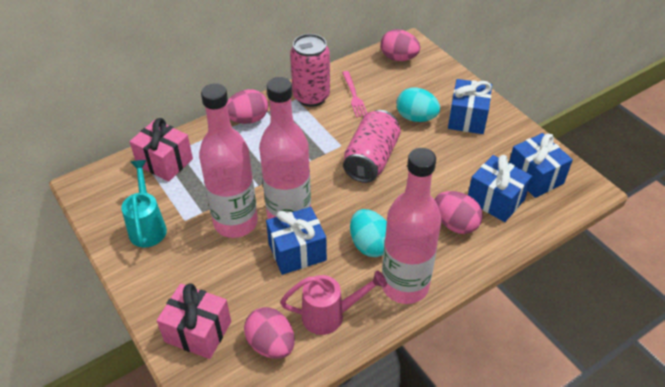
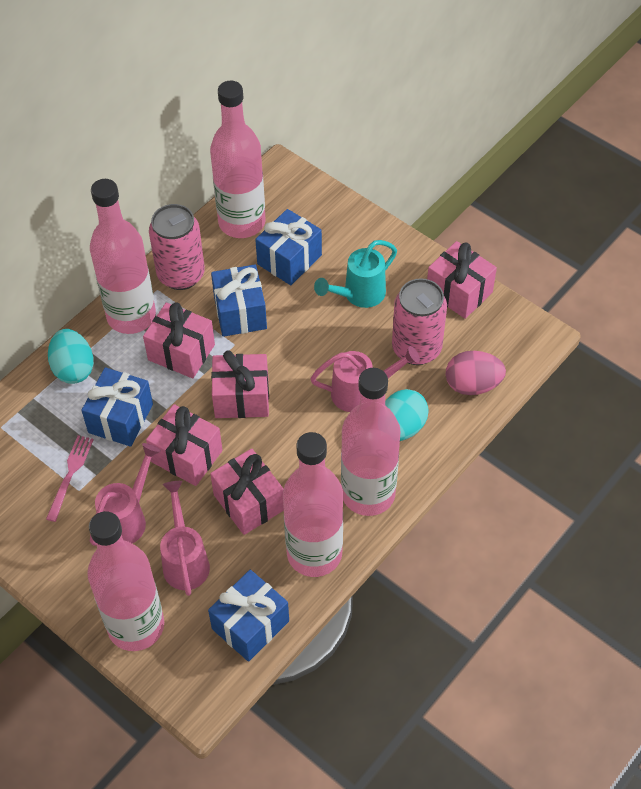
pink bottle: 3 -> 5
pink egg: 4 -> 1
pink gift: 2 -> 5
pink watering can: 1 -> 3

